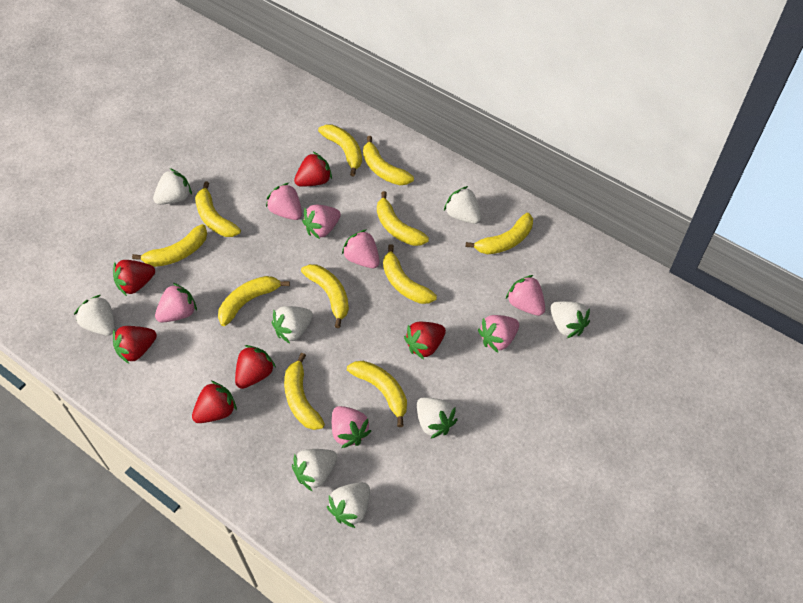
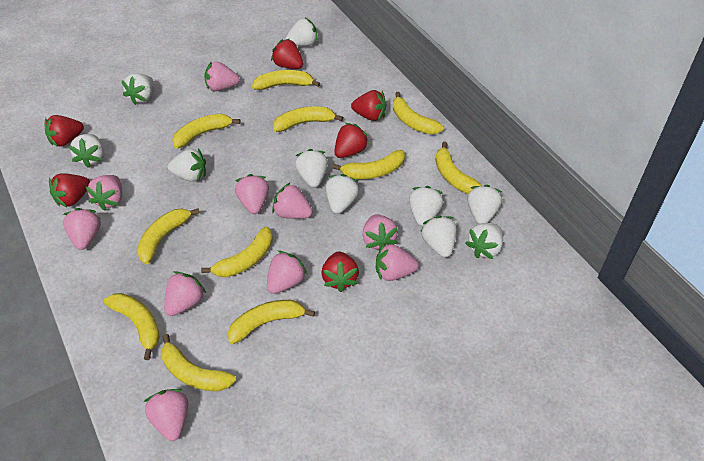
pink strawberry: 7 -> 10
white strawberry: 8 -> 10

